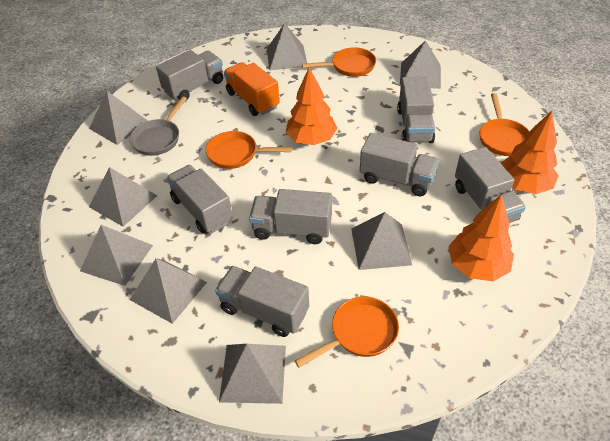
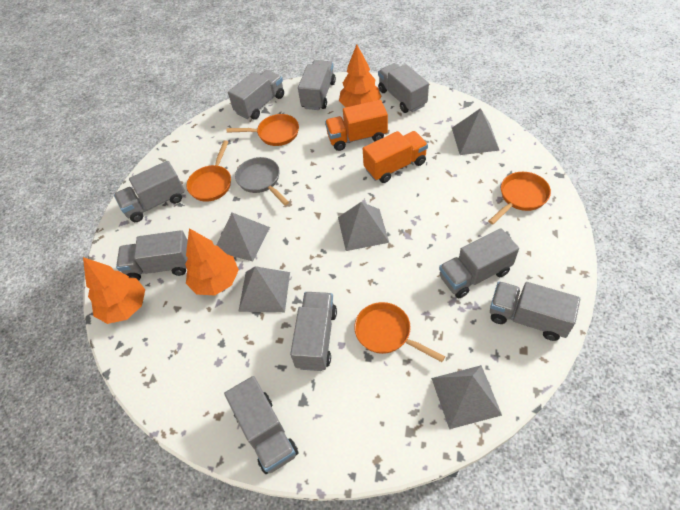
grey pyramid: 8 -> 5
grey truck: 7 -> 9
orange truck: 1 -> 2

